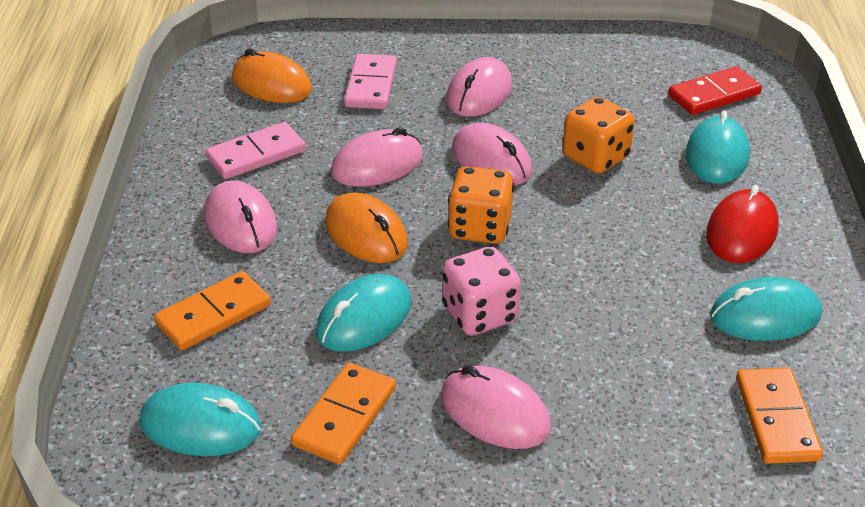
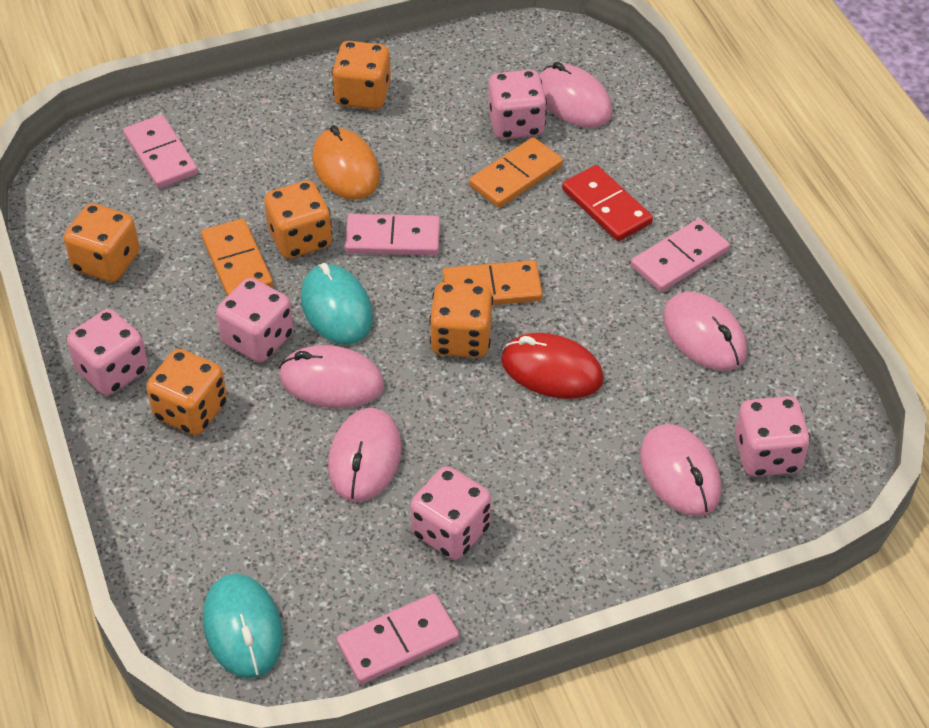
orange dice: 2 -> 5
orange mouse: 2 -> 1
pink dice: 1 -> 5
pink domino: 2 -> 4
turquoise mouse: 4 -> 2

